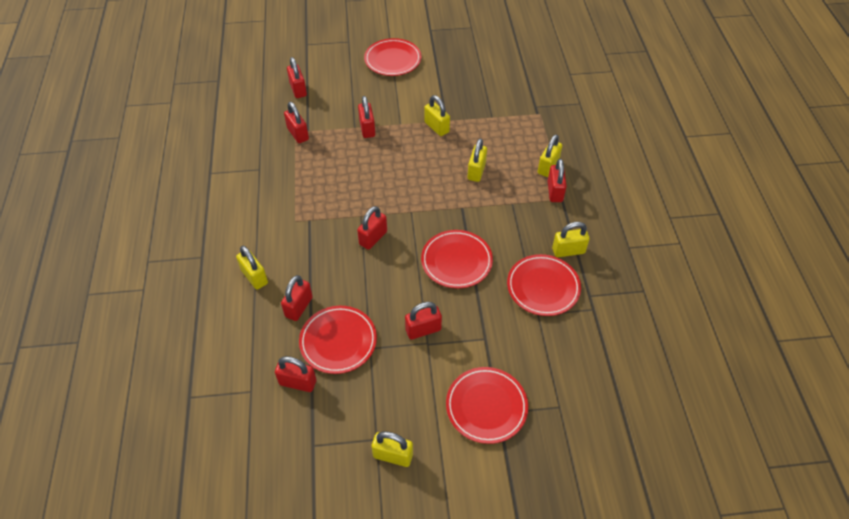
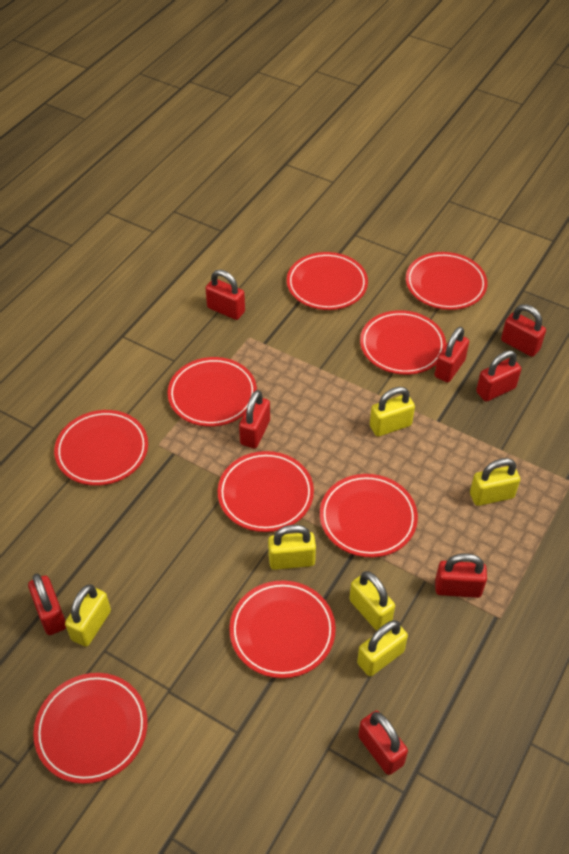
red plate: 5 -> 9

